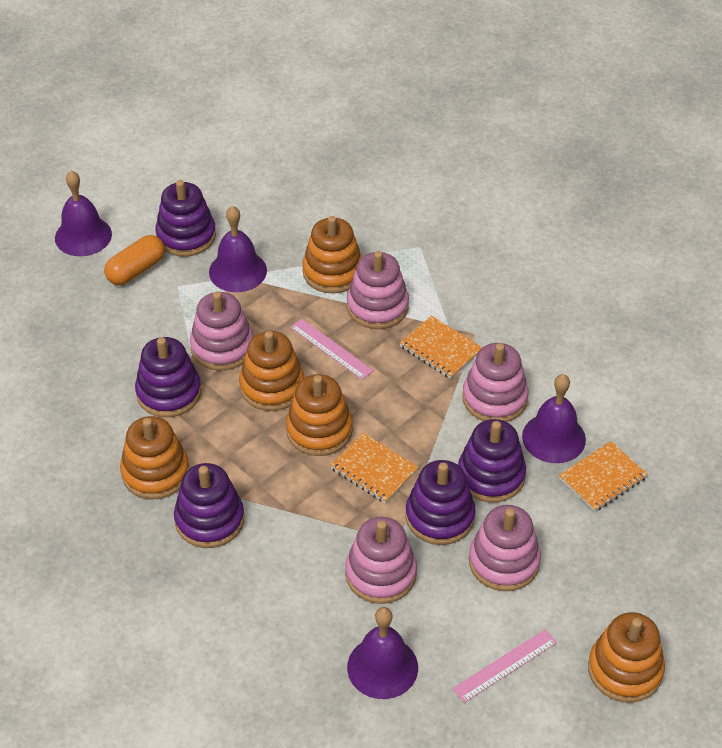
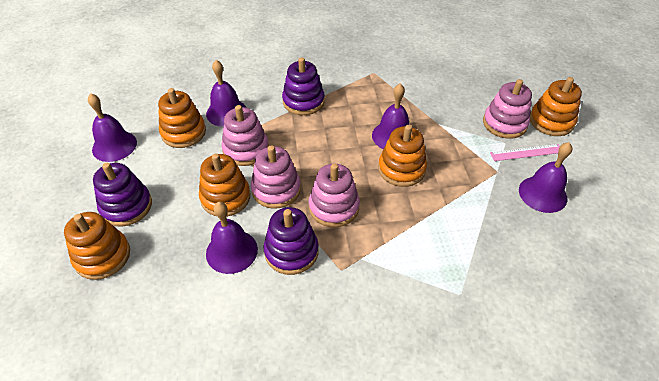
orange capsule: 1 -> 0
orange notebook: 3 -> 0
pink ruler: 2 -> 1
pink stacking toy: 5 -> 4
purple bell: 4 -> 5
purple stacking toy: 5 -> 3

